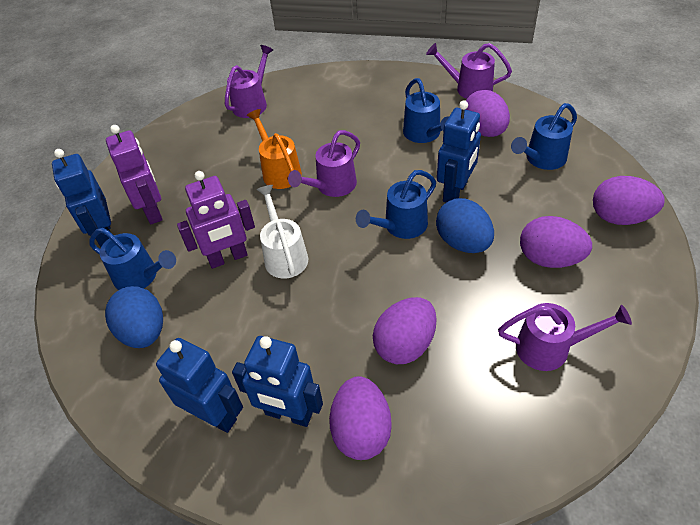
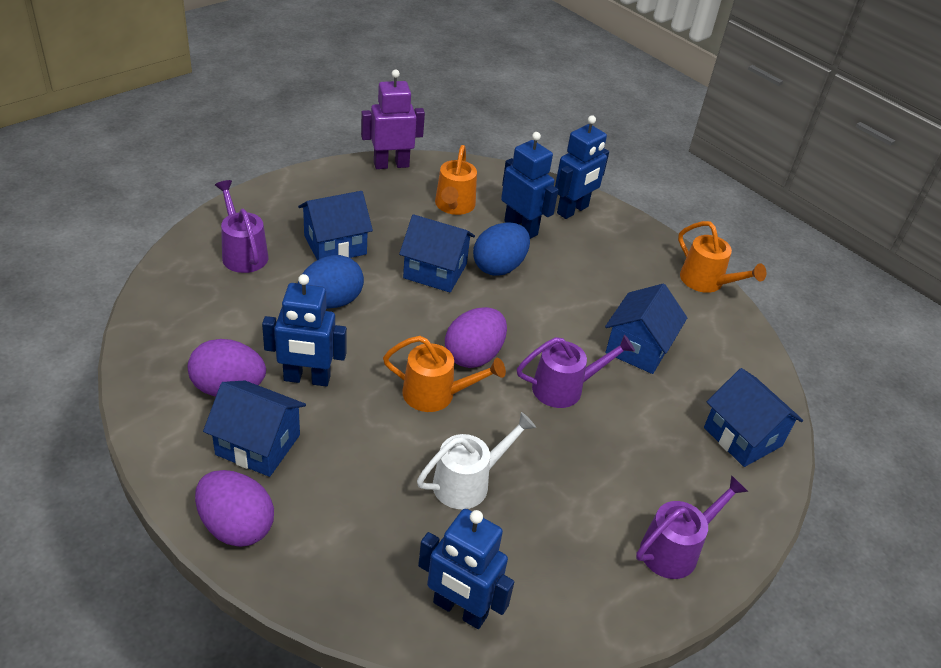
blue house: 0 -> 5
blue watering can: 4 -> 0
orange watering can: 1 -> 3
purple egg: 5 -> 3
purple robot: 2 -> 1
purple watering can: 4 -> 3

